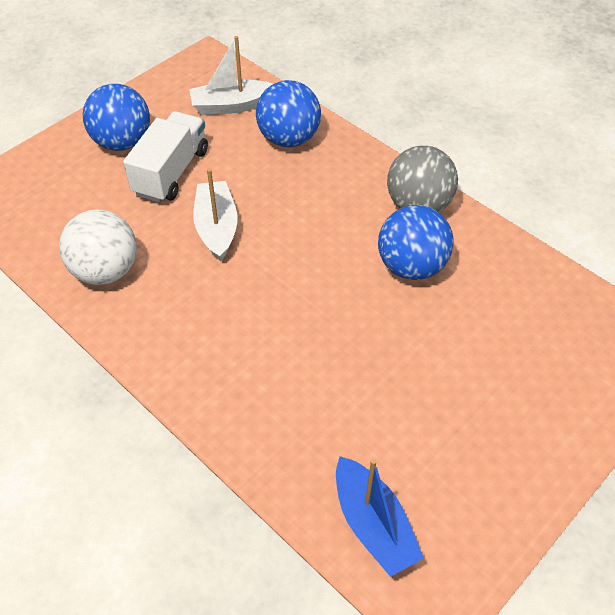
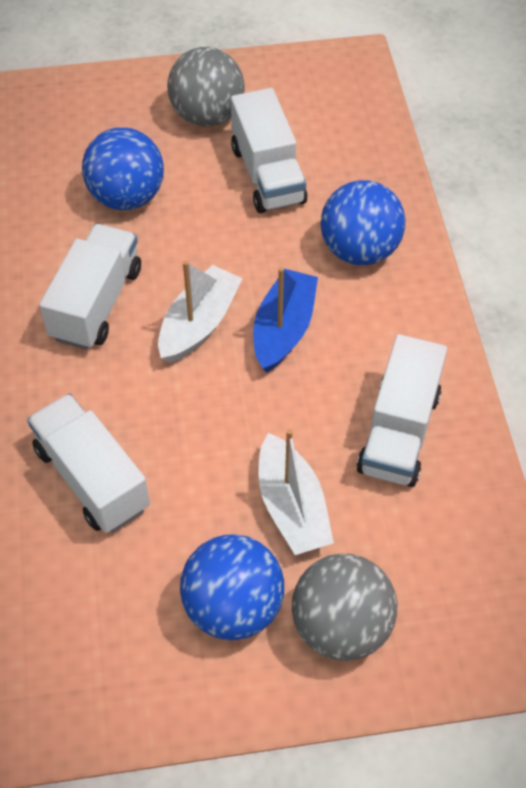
grey ball: 1 -> 2
white ball: 1 -> 0
white truck: 1 -> 4

